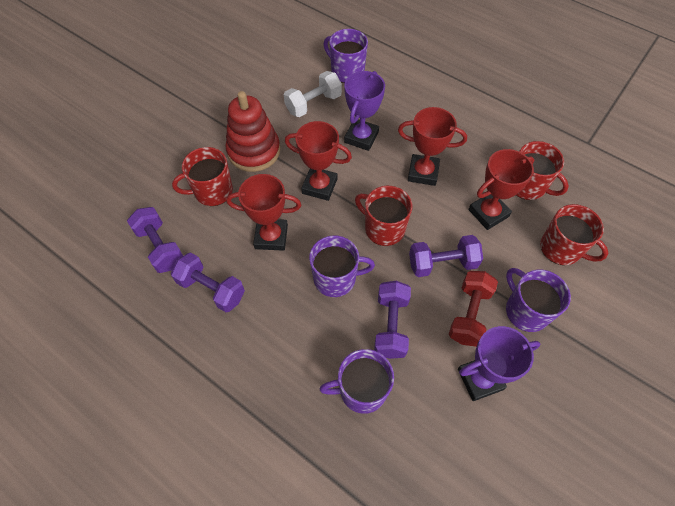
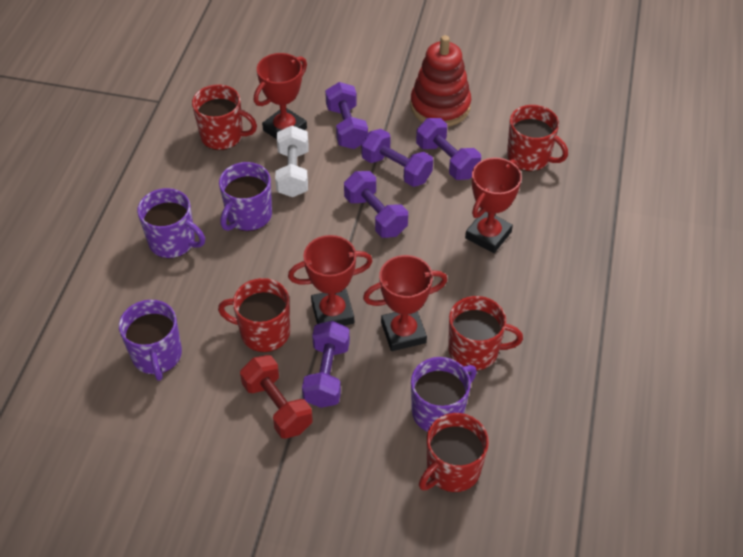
purple dumbbell: 4 -> 5
purple trophy: 2 -> 0
red mug: 4 -> 5

